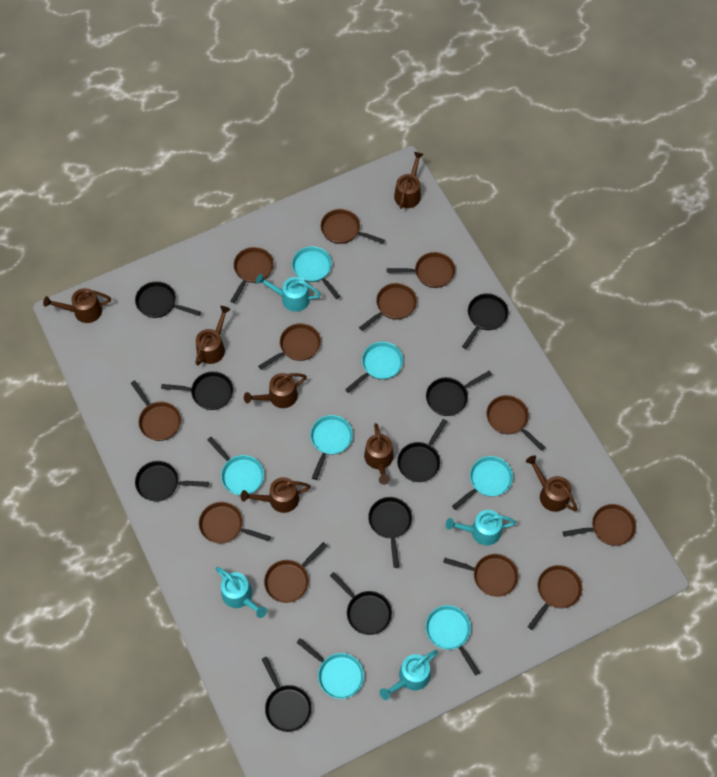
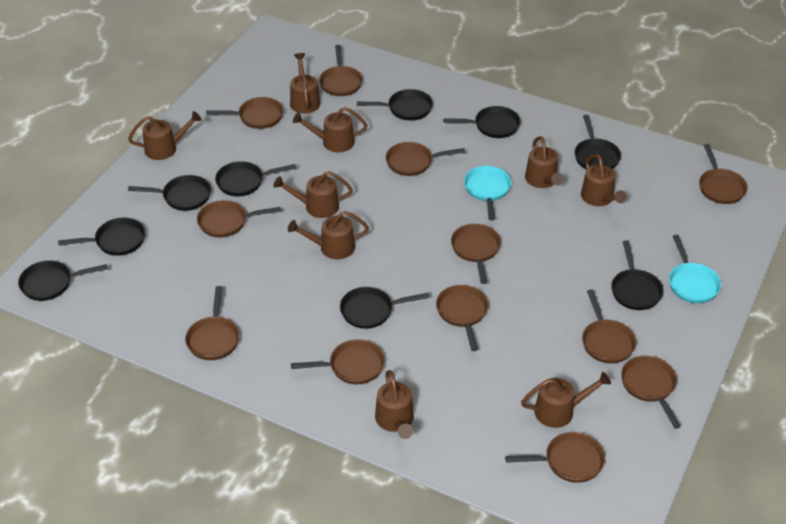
brown watering can: 7 -> 9
turquoise pan: 7 -> 2
turquoise watering can: 4 -> 0

